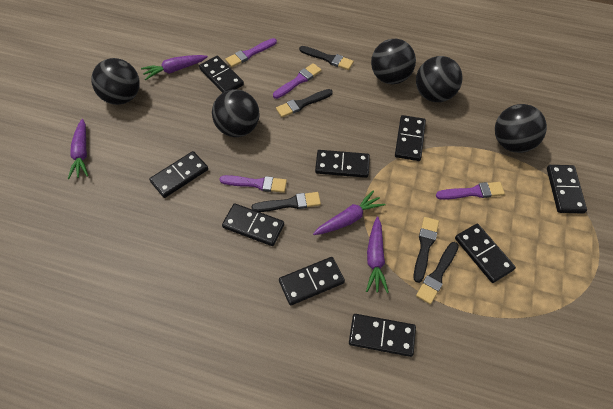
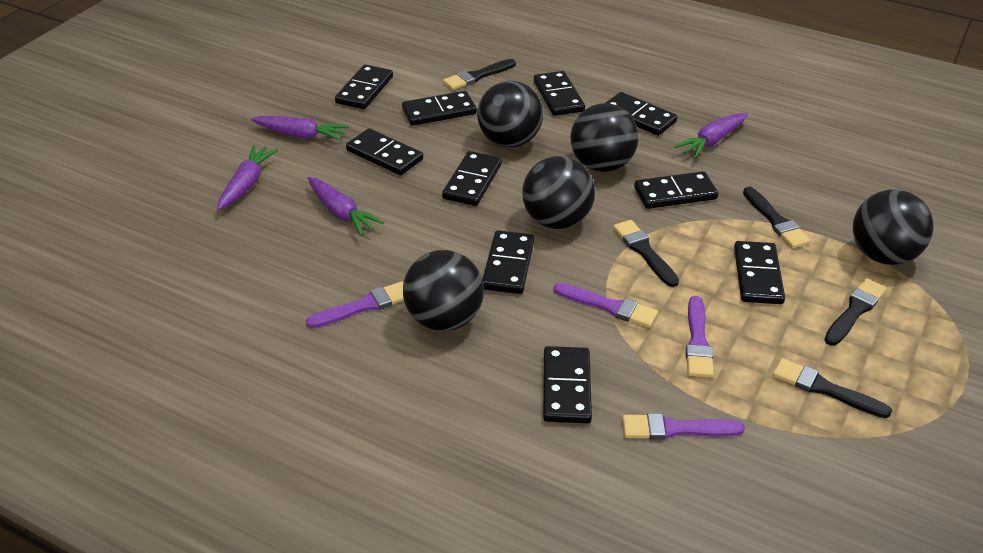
black domino: 9 -> 10

